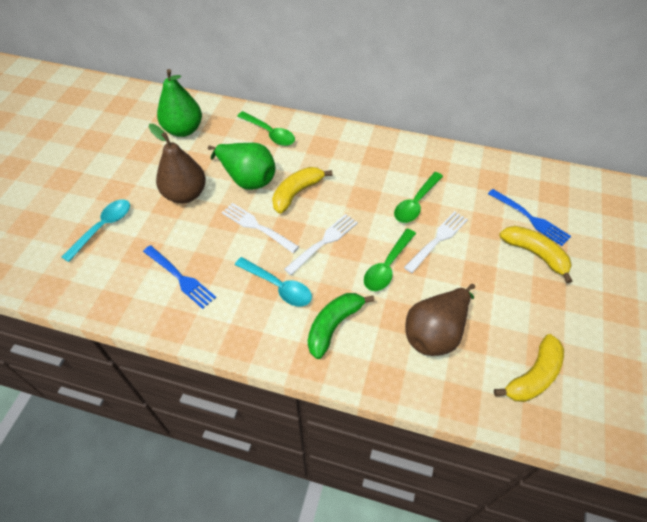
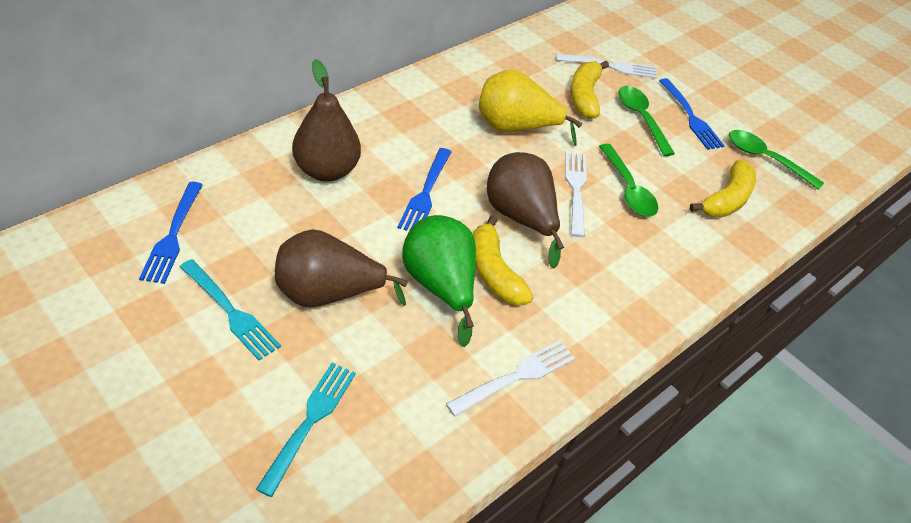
blue fork: 2 -> 3
brown pear: 2 -> 3
green banana: 1 -> 0
green pear: 2 -> 1
turquoise fork: 0 -> 2
turquoise spoon: 2 -> 0
yellow pear: 0 -> 1

